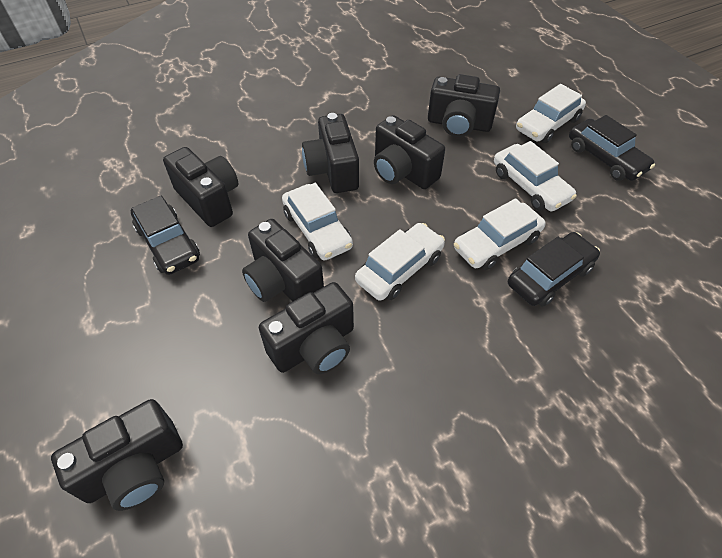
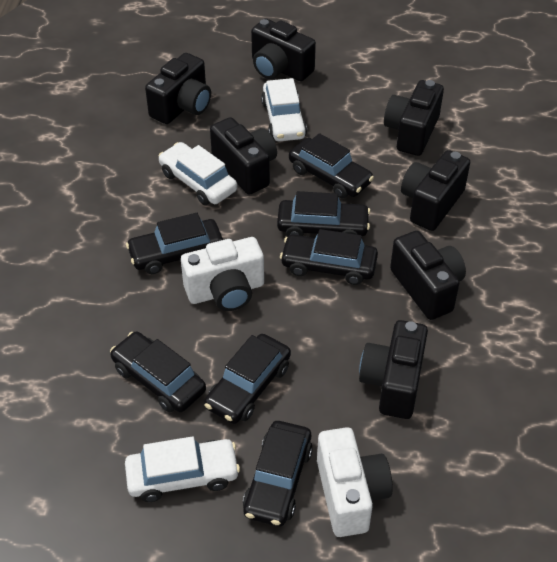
black car: 3 -> 7
white camera: 0 -> 2
white car: 5 -> 3

